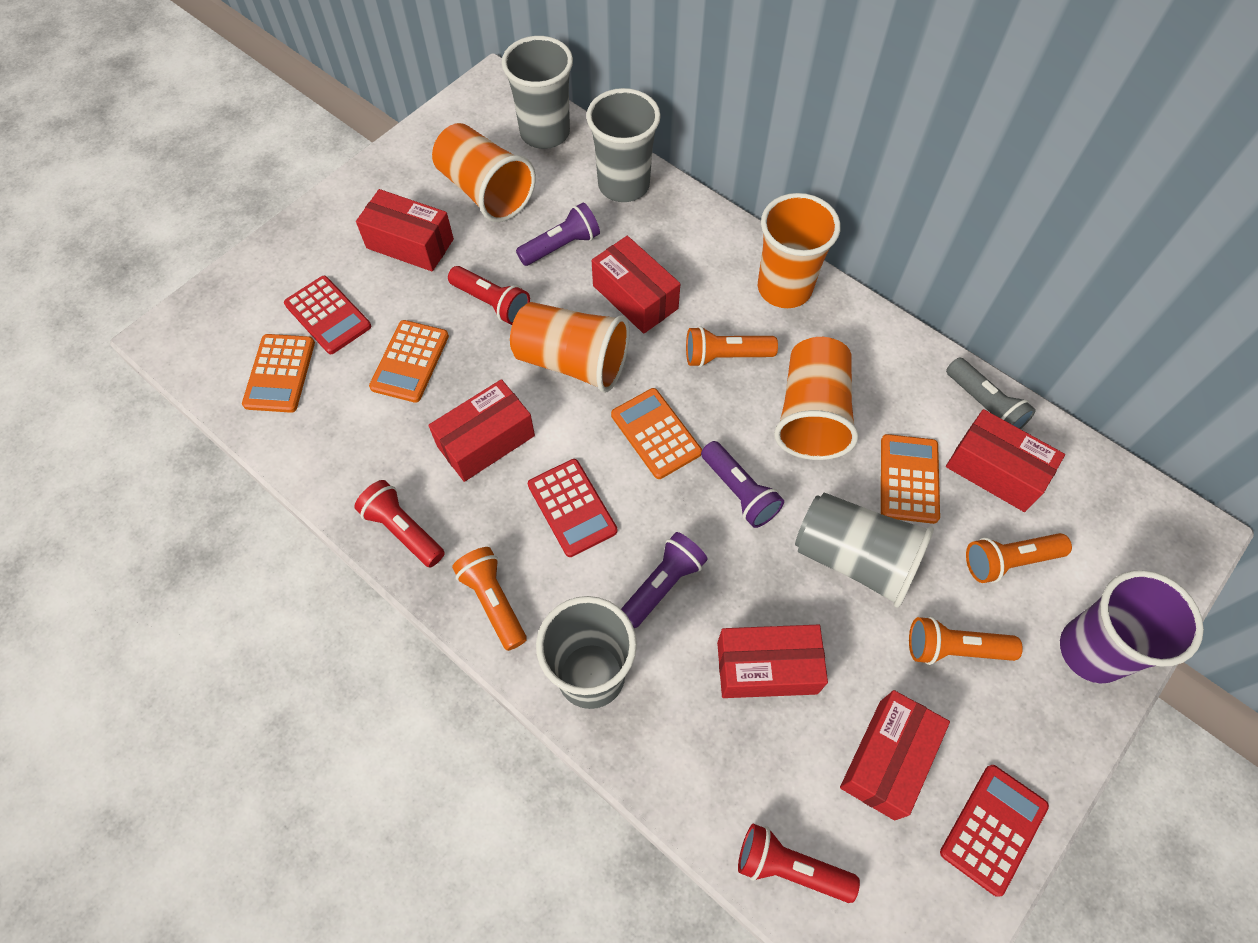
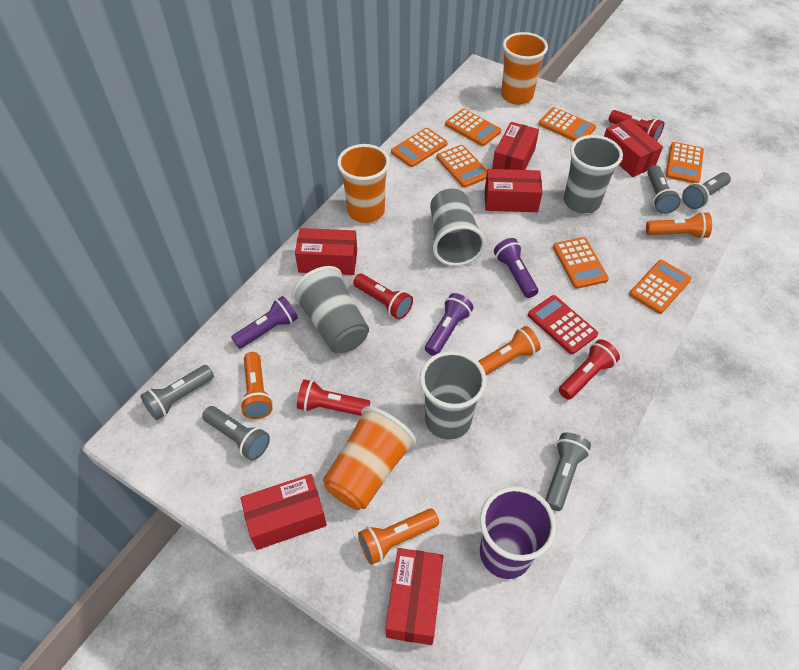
grey flashlight: 1 -> 5
orange calculator: 4 -> 7
orange cup: 4 -> 3
red calculator: 3 -> 1
red flashlight: 3 -> 4

